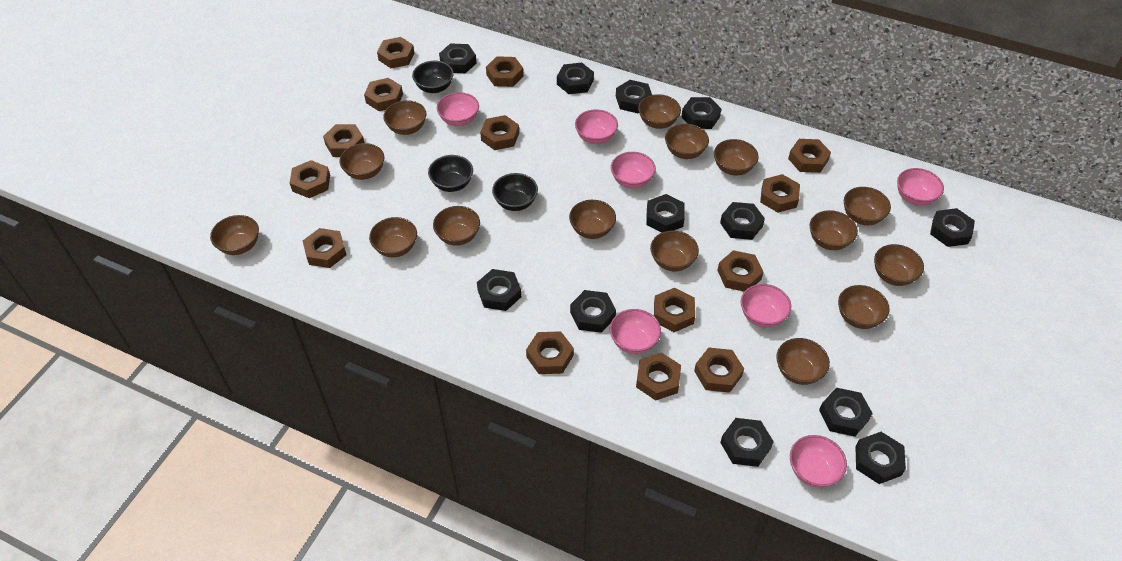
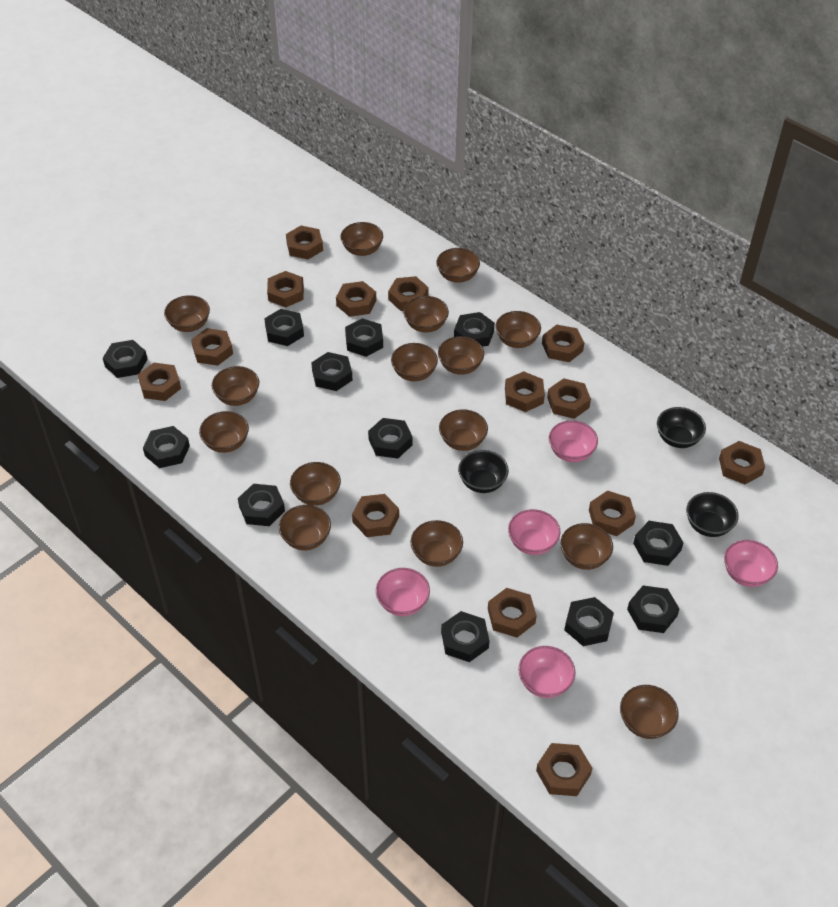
pink bowl: 7 -> 5

